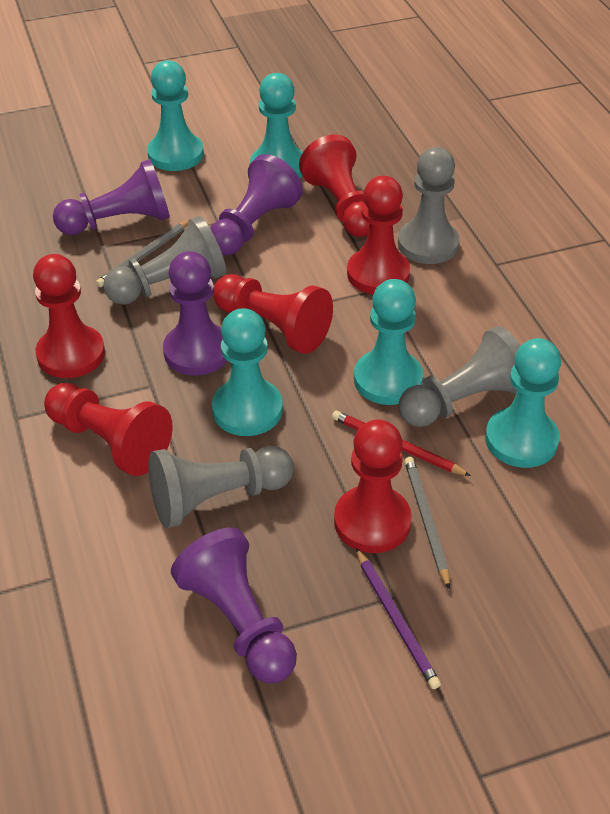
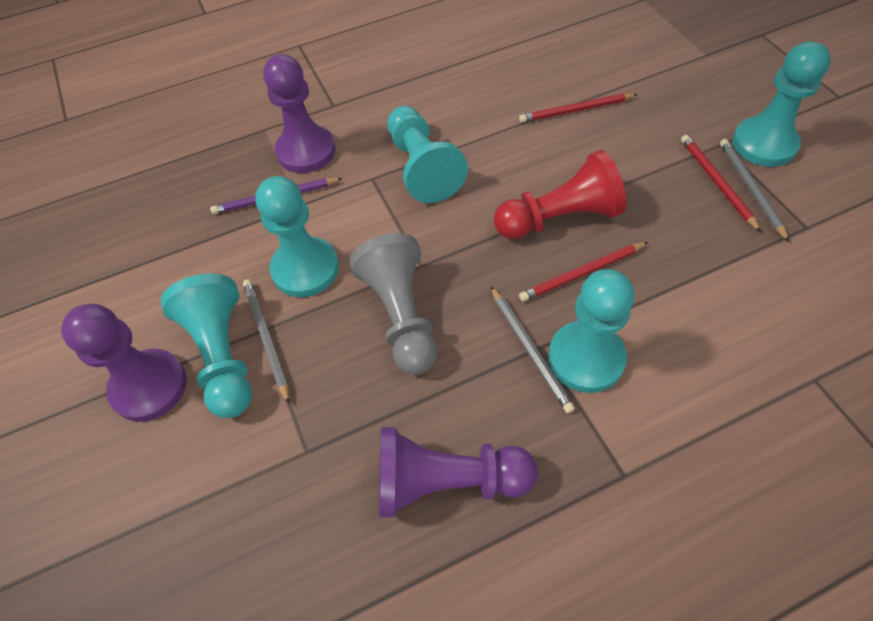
grey pawn: 4 -> 1
grey pencil: 2 -> 3
purple pawn: 4 -> 3
red pawn: 6 -> 1
red pencil: 1 -> 3

